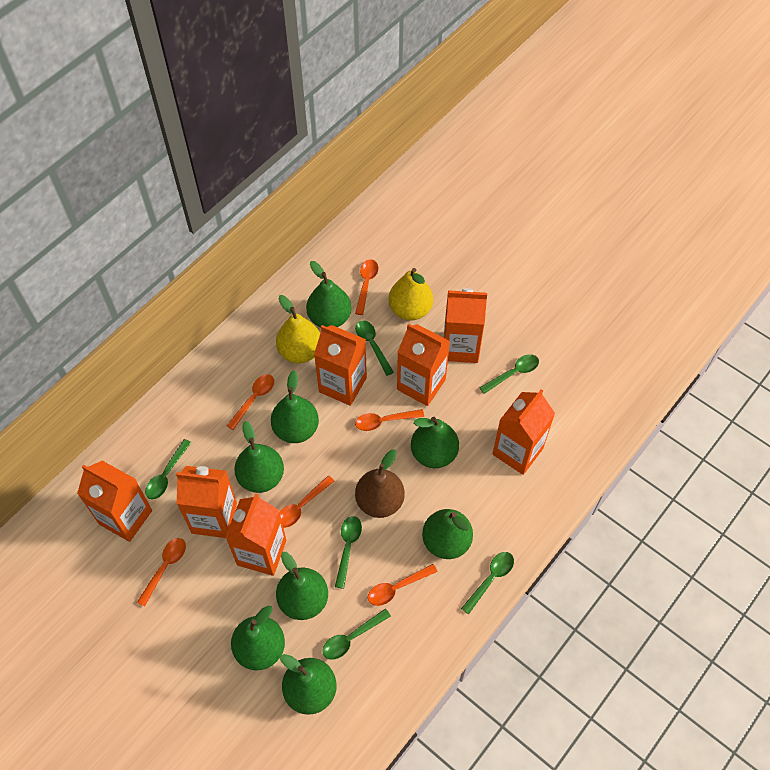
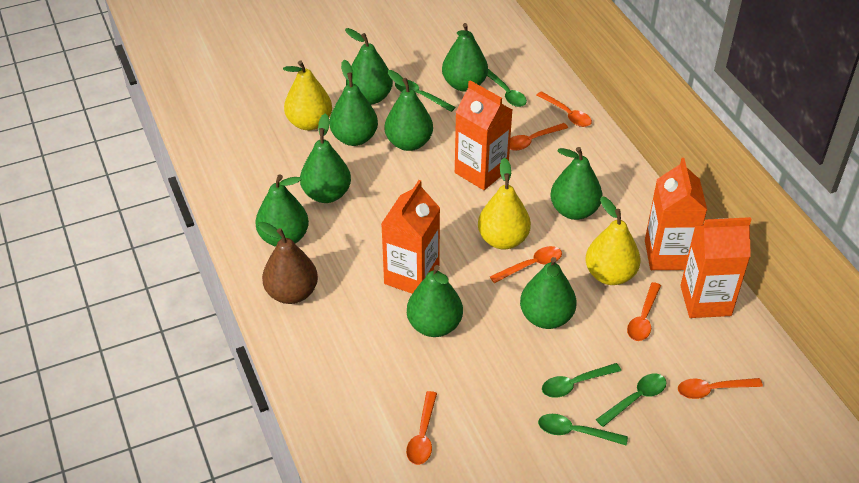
green pear: 8 -> 9
green spoon: 6 -> 5
orange carton: 7 -> 4
yellow pear: 2 -> 3

